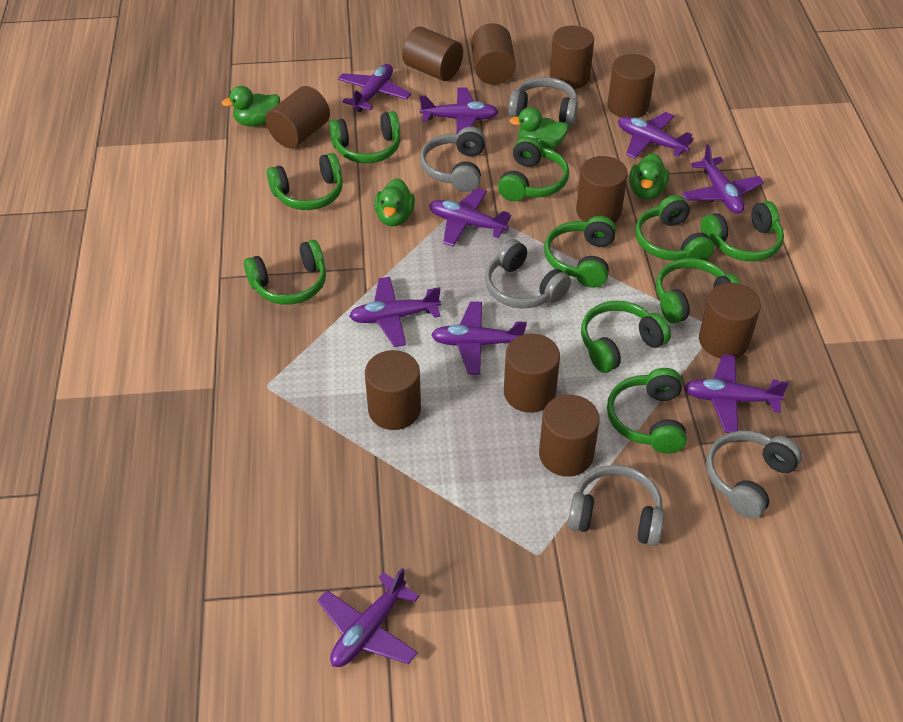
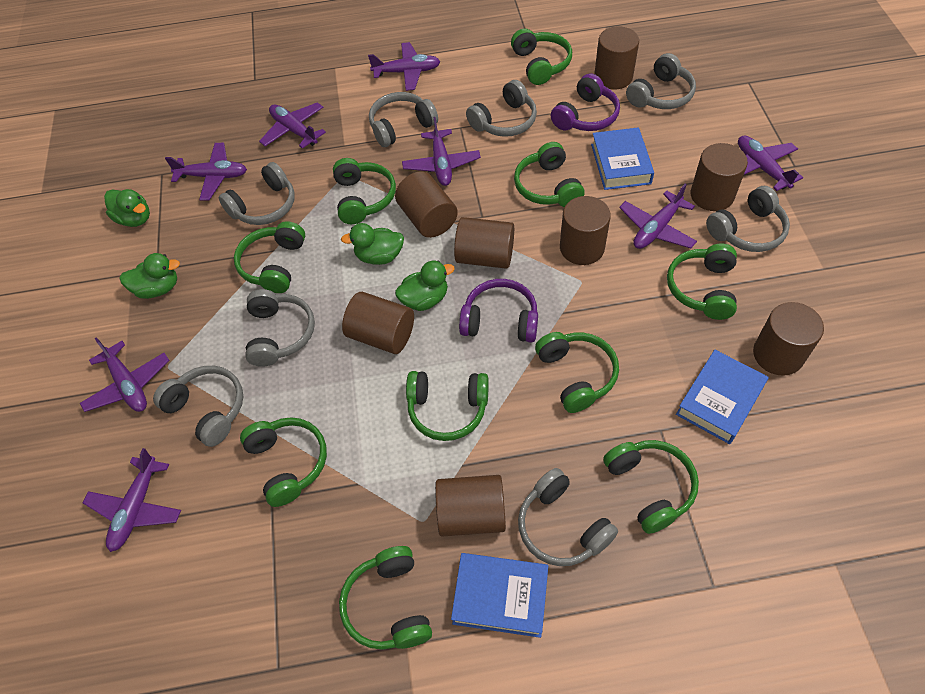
blue book: 0 -> 3
brown cylinder: 10 -> 8
grey headphones: 5 -> 8
purple headphones: 0 -> 2
purple plane: 9 -> 8

